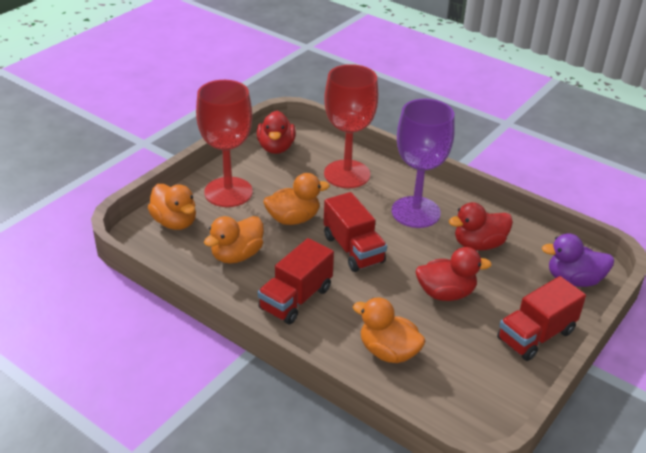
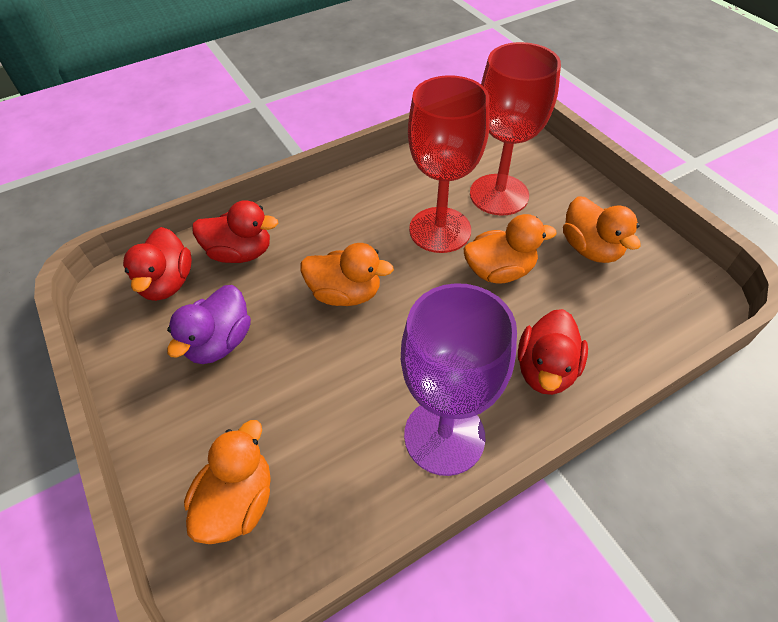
red truck: 3 -> 0

